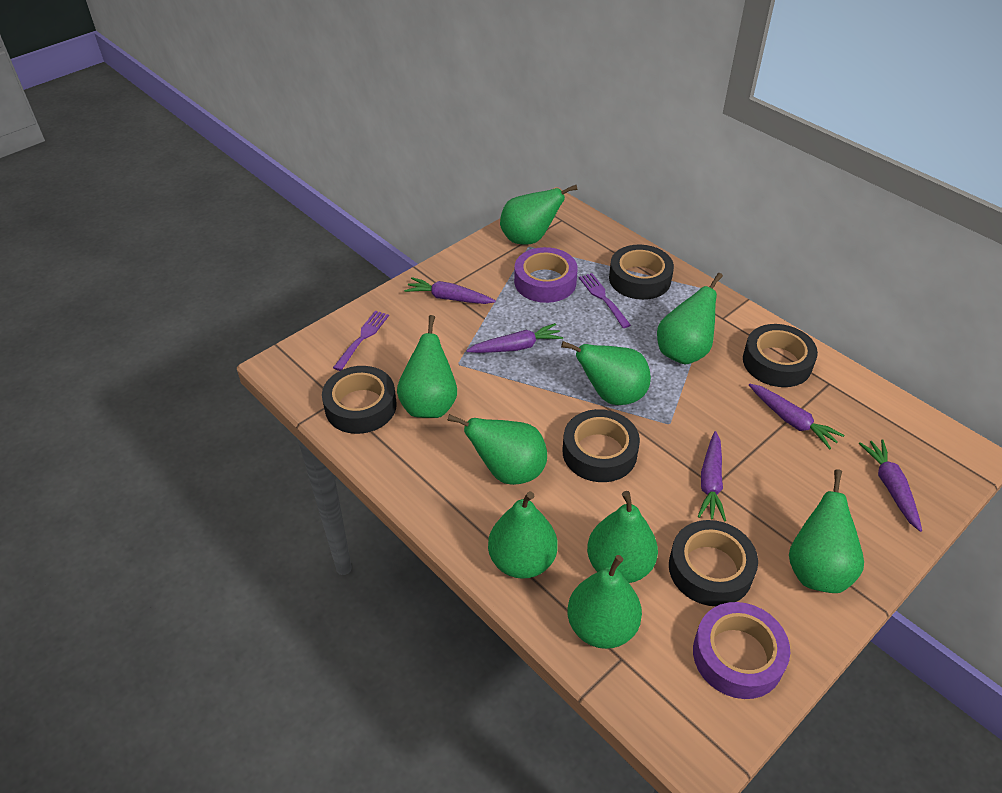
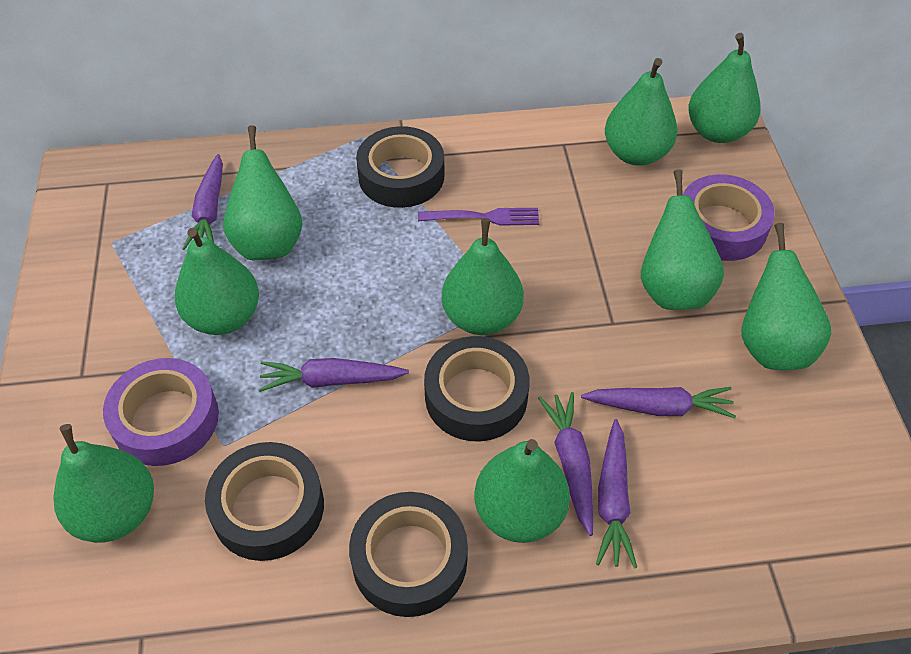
black tape: 5 -> 4
purple fork: 2 -> 1

